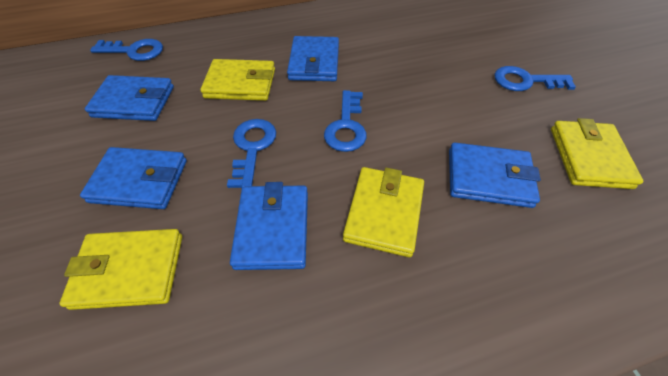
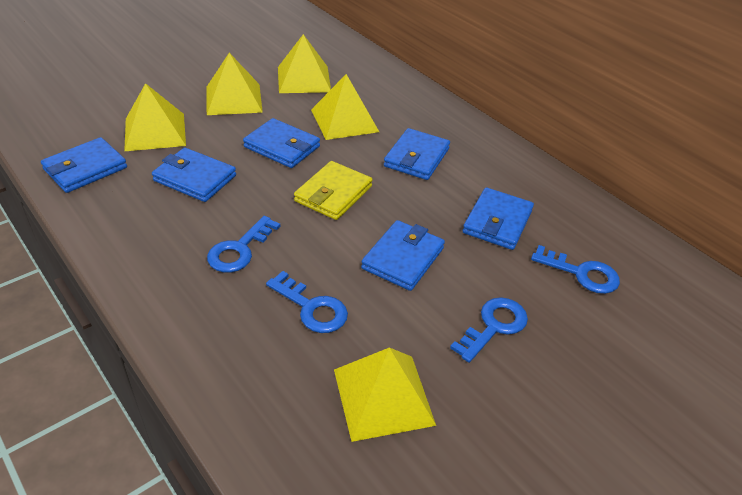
blue wallet: 5 -> 6
yellow pyramid: 0 -> 5
yellow wallet: 4 -> 1

